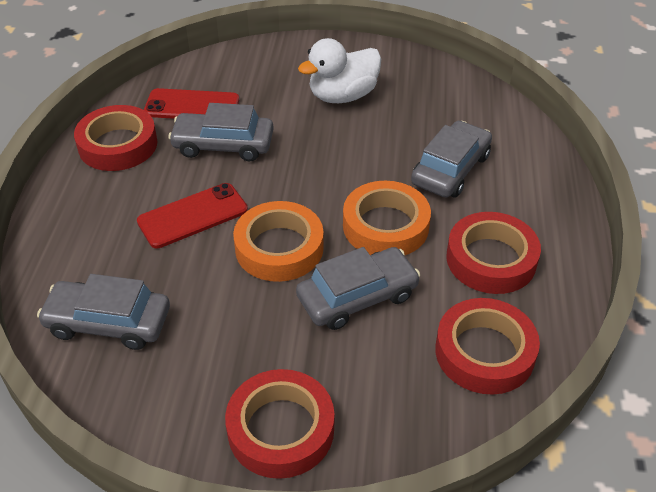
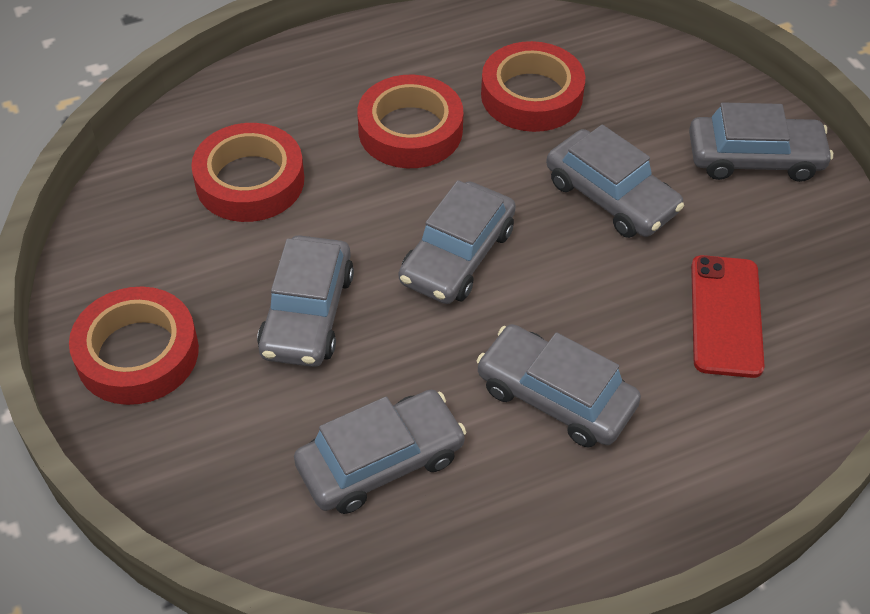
grey car: 4 -> 6
orange tape: 2 -> 0
red phone: 2 -> 1
white duck: 1 -> 0

